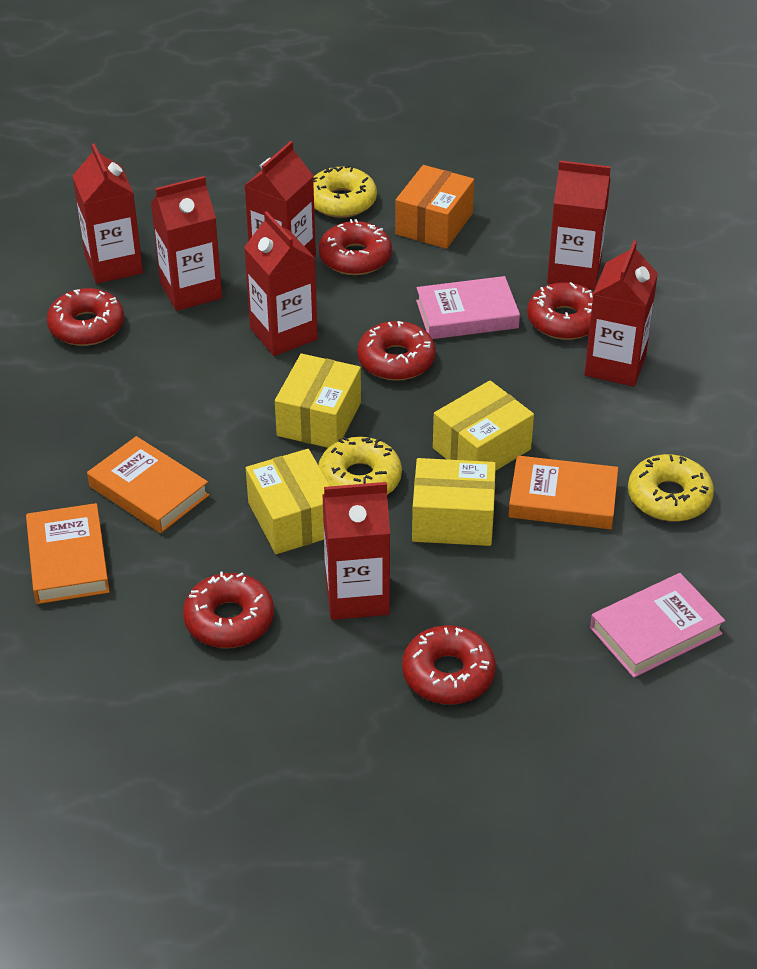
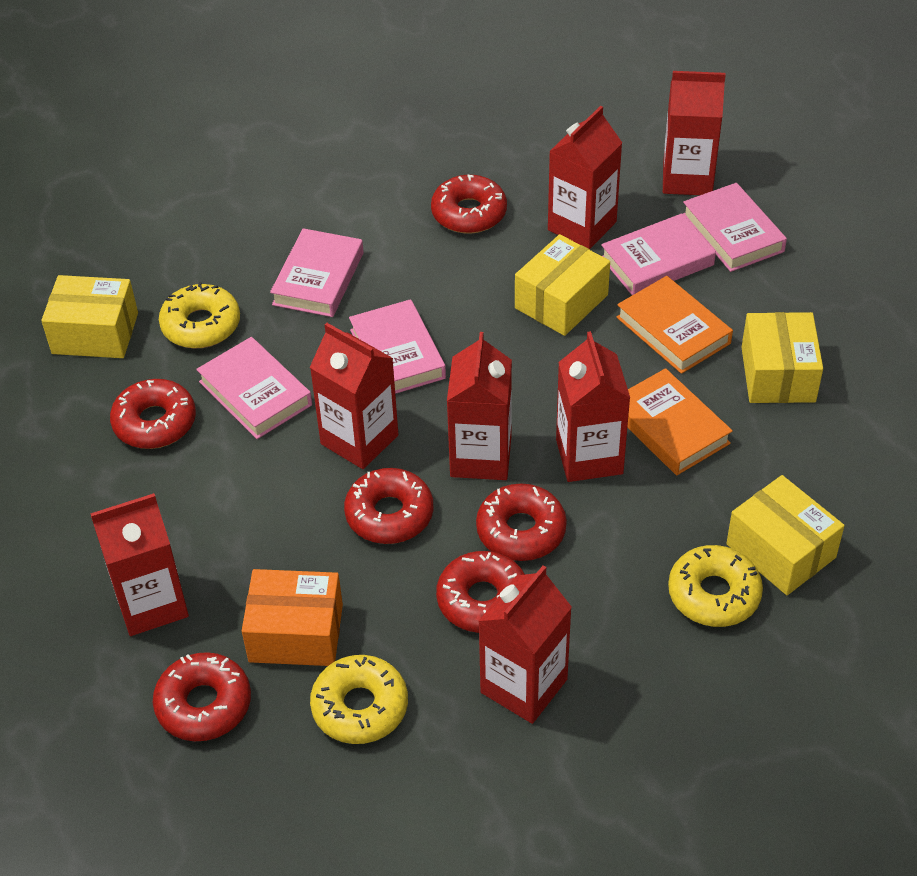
orange book: 3 -> 2
pink book: 2 -> 5

